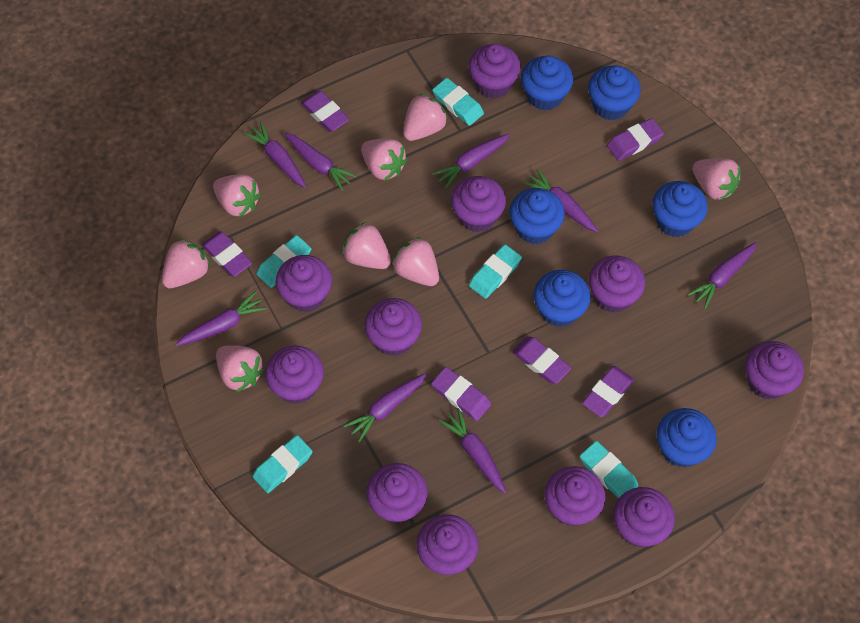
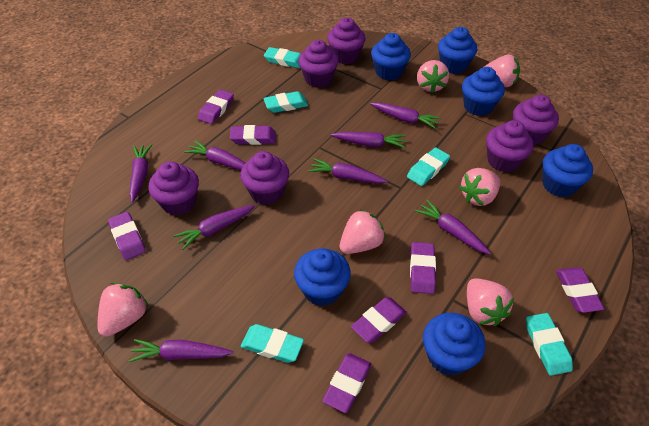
pink strawberry: 8 -> 6
purple cupcake: 11 -> 6
purple eraser: 6 -> 7

